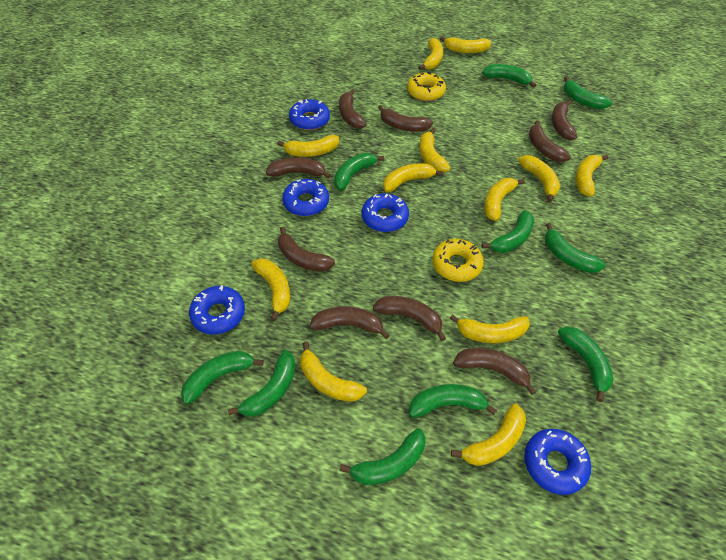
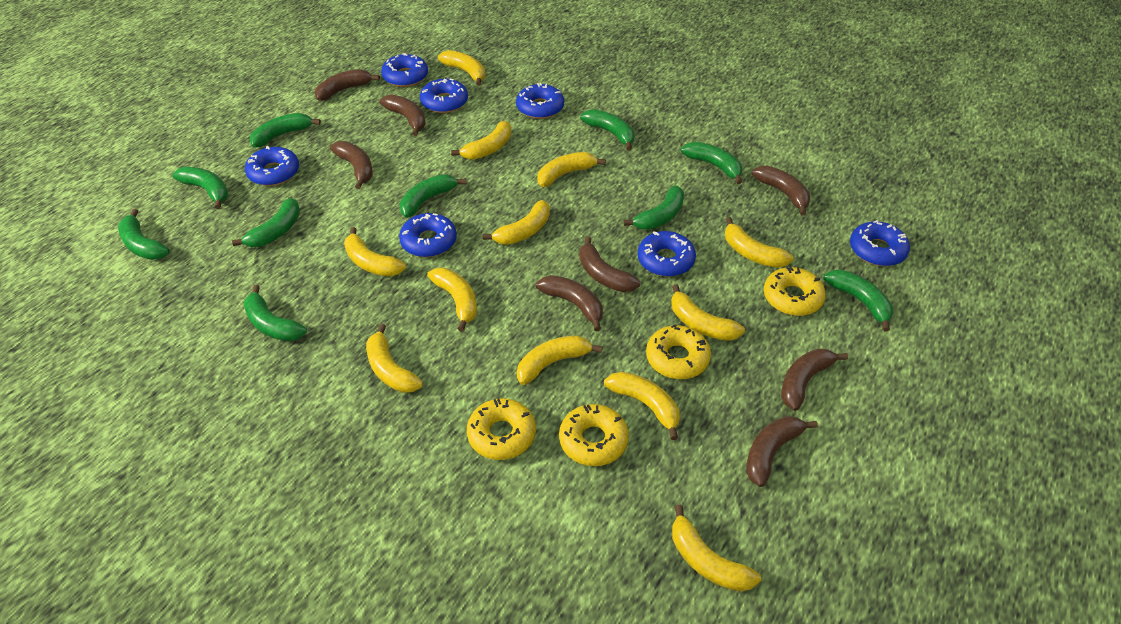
blue donut: 5 -> 7
brown banana: 9 -> 8
yellow donut: 2 -> 4

